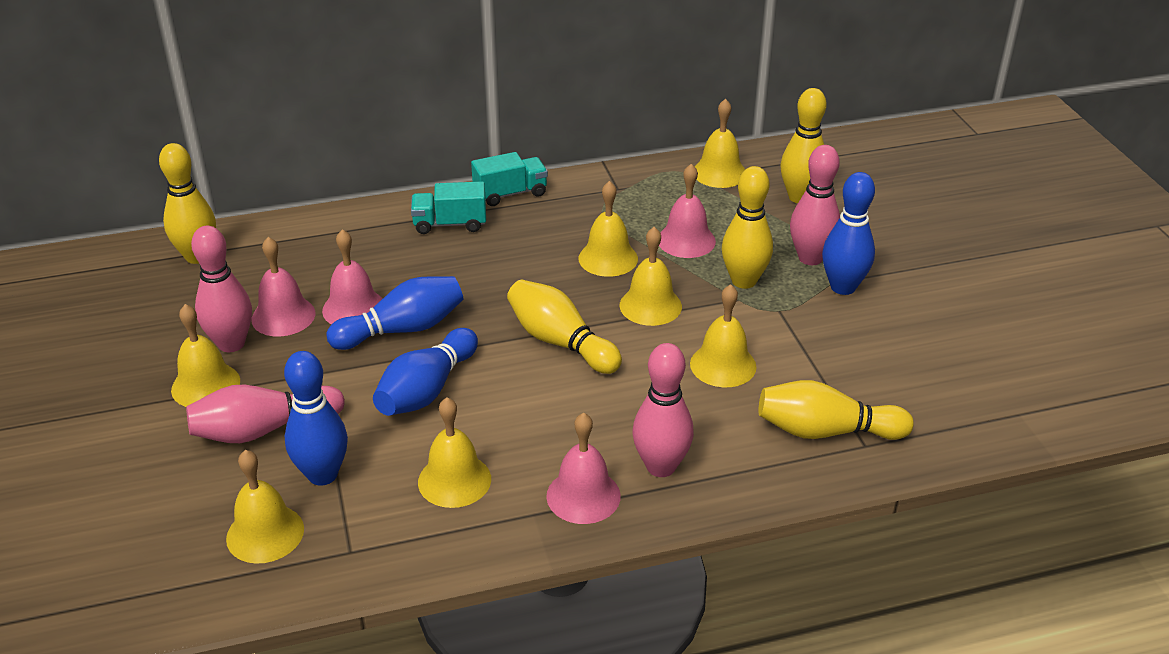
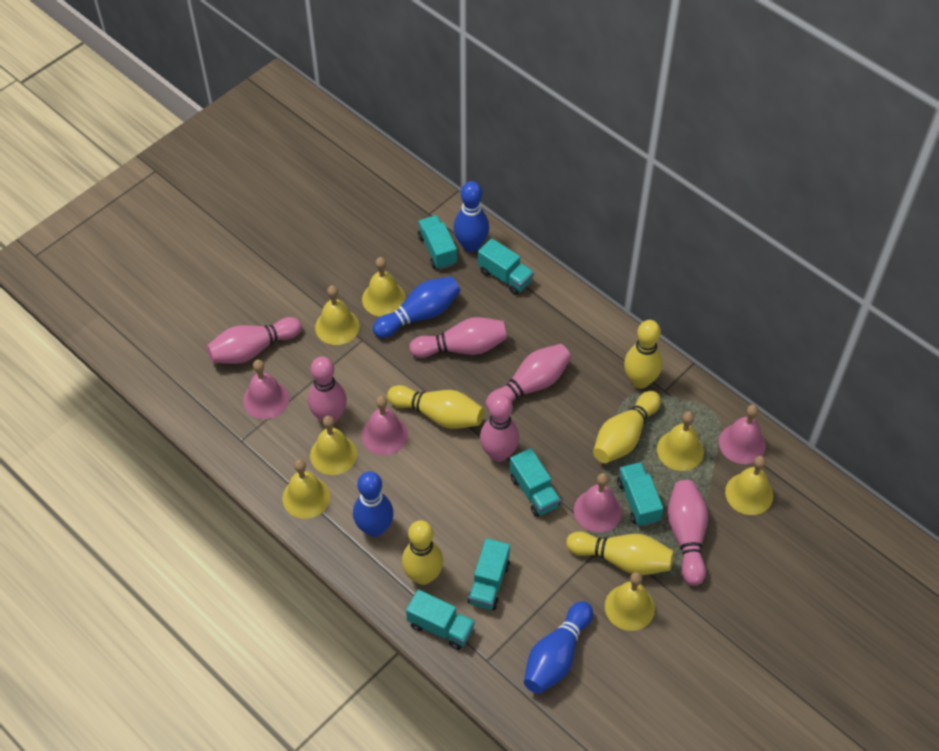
pink bowling pin: 4 -> 6
turquoise truck: 2 -> 6

